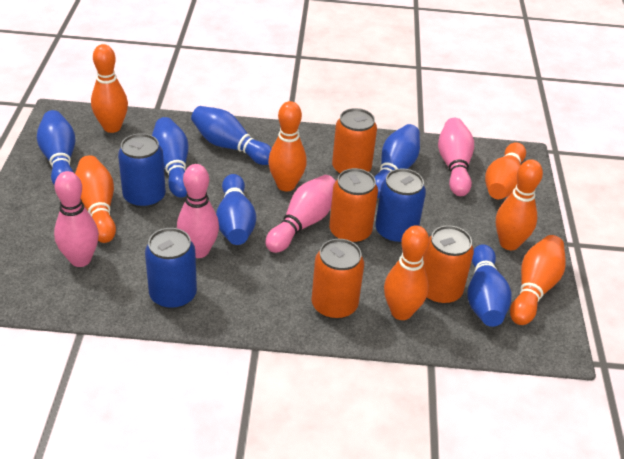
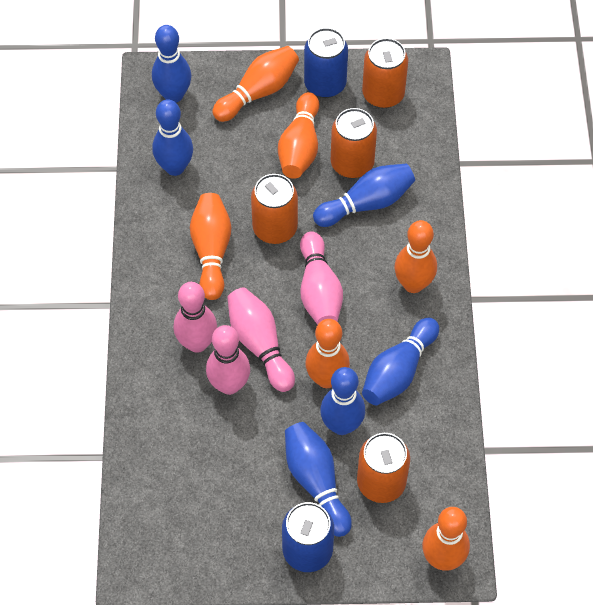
blue can: 3 -> 2
orange bowling pin: 7 -> 6

